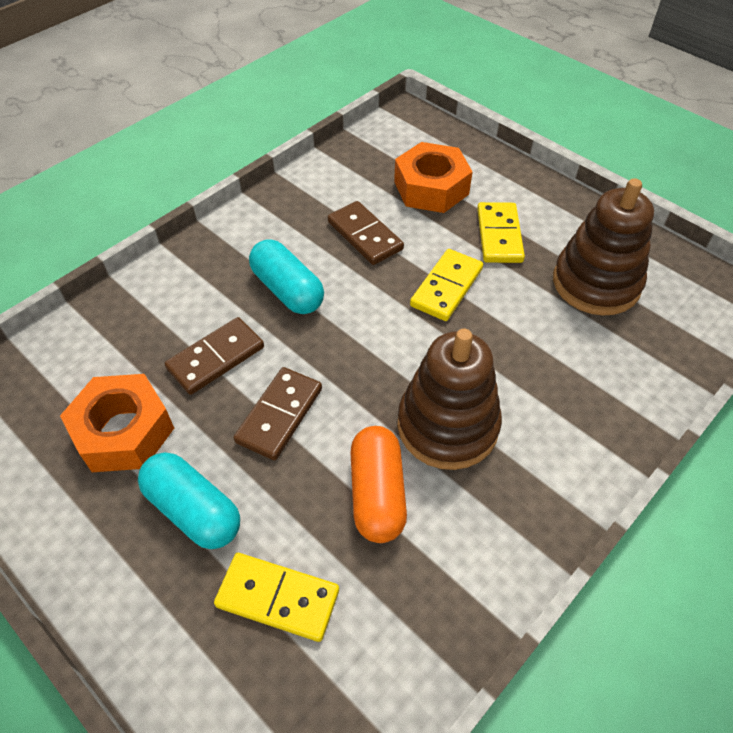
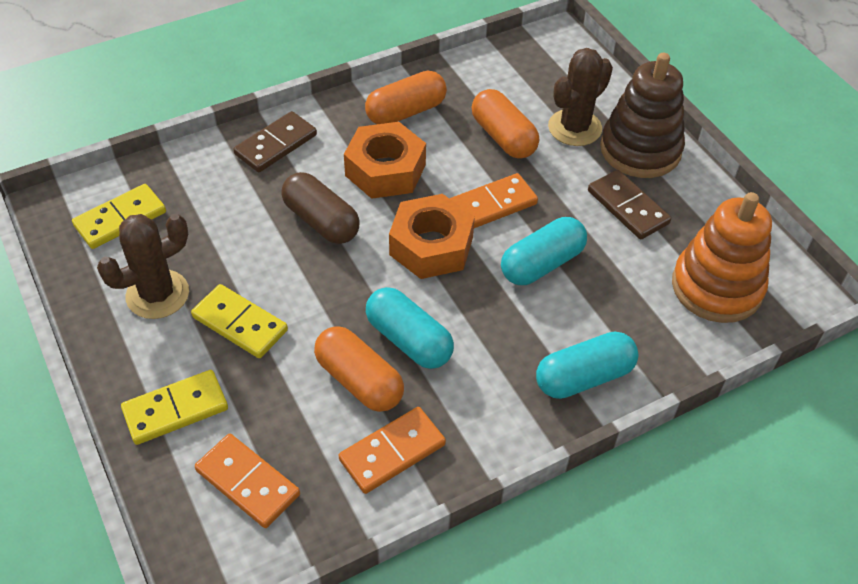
brown cactus: 0 -> 2
brown capsule: 0 -> 1
brown domino: 3 -> 2
brown stacking toy: 2 -> 1
orange capsule: 1 -> 3
orange domino: 0 -> 3
orange stacking toy: 0 -> 1
turquoise capsule: 2 -> 3

